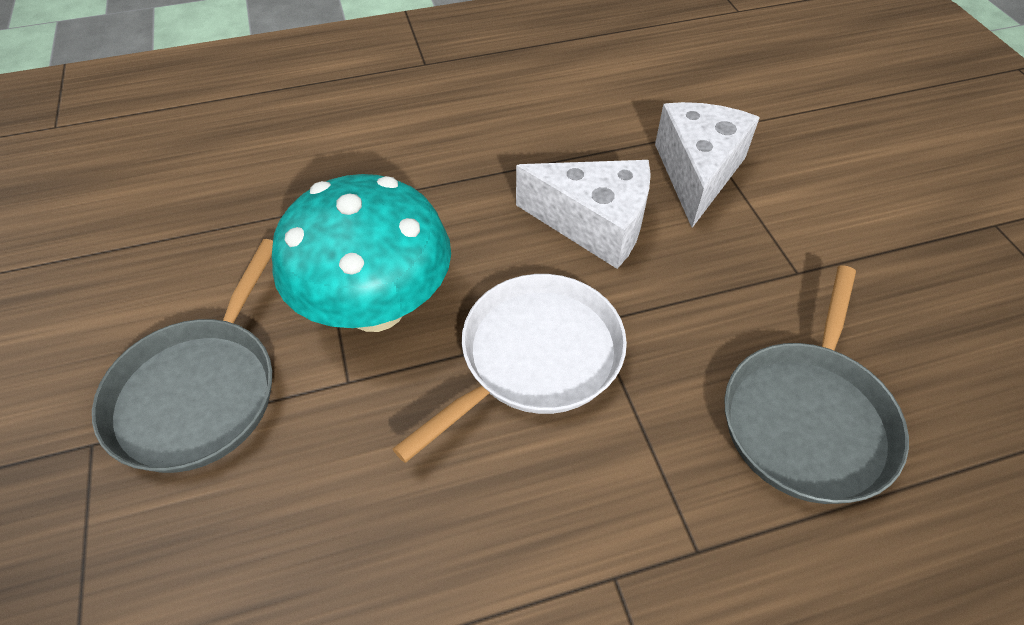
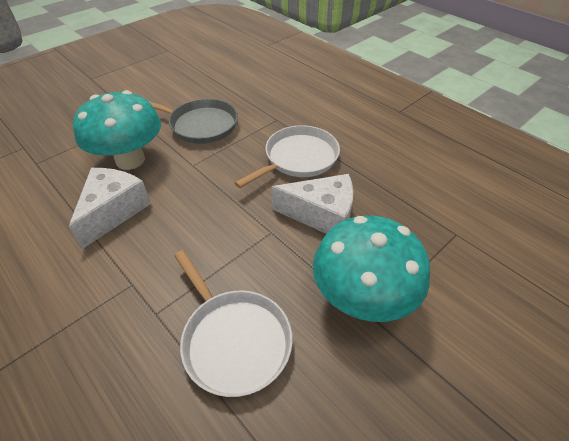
grey pan: 2 -> 1
turquoise mushroom: 1 -> 2
white pan: 1 -> 2

